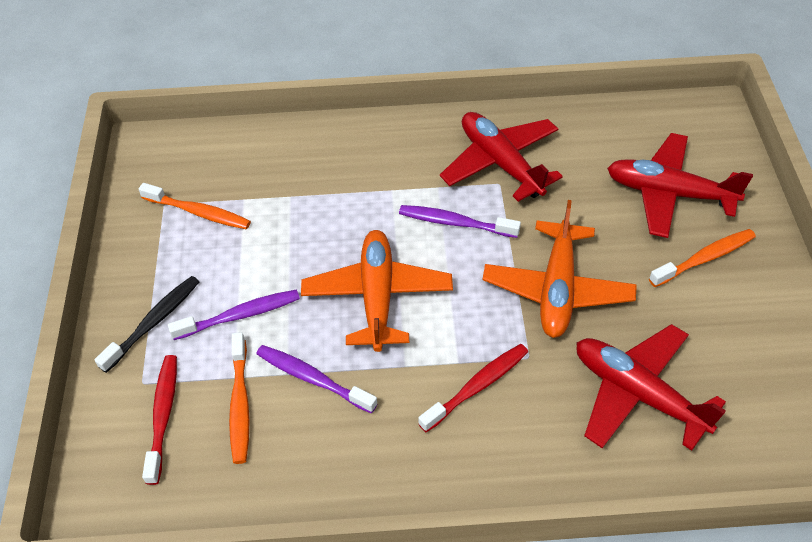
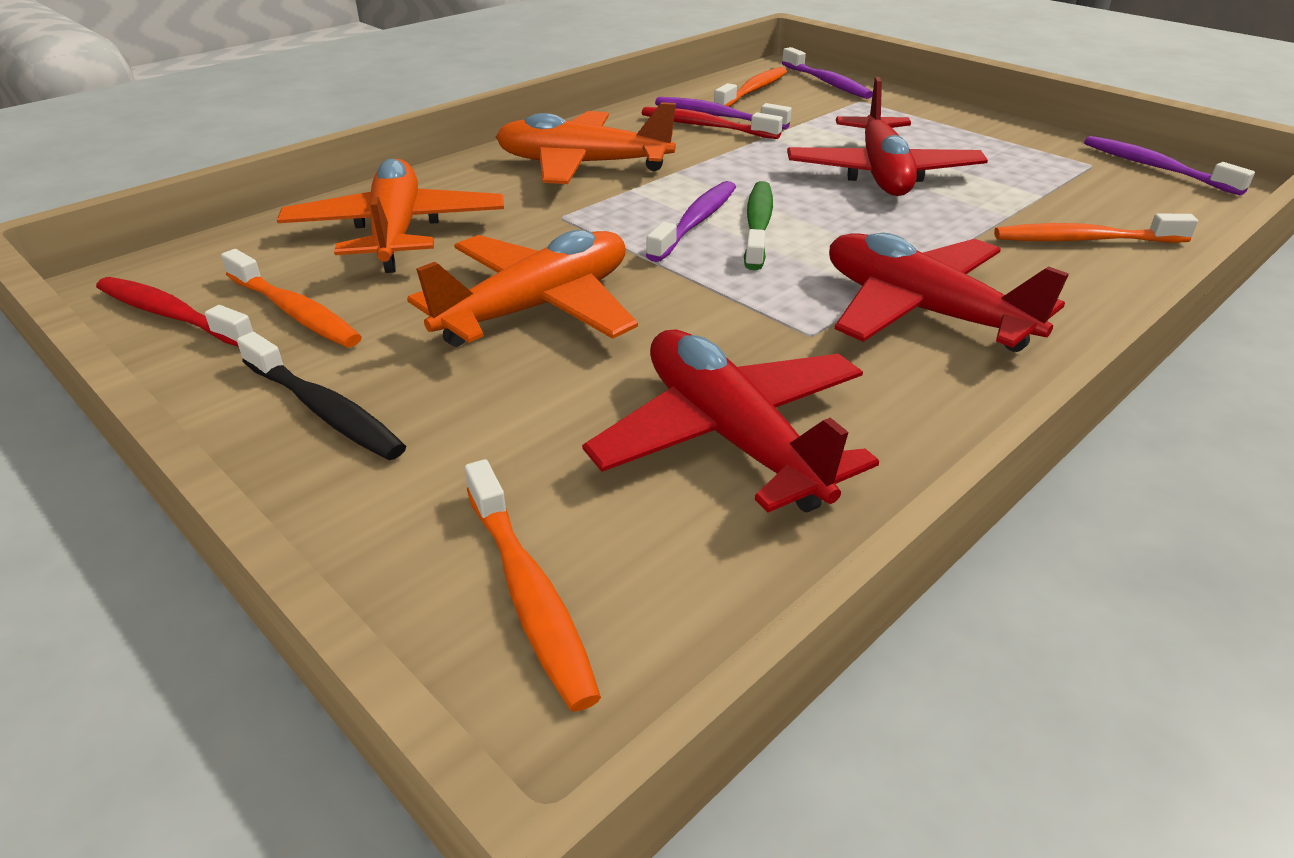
green toothbrush: 0 -> 1
orange plane: 2 -> 3
orange toothbrush: 3 -> 4
purple toothbrush: 3 -> 4

